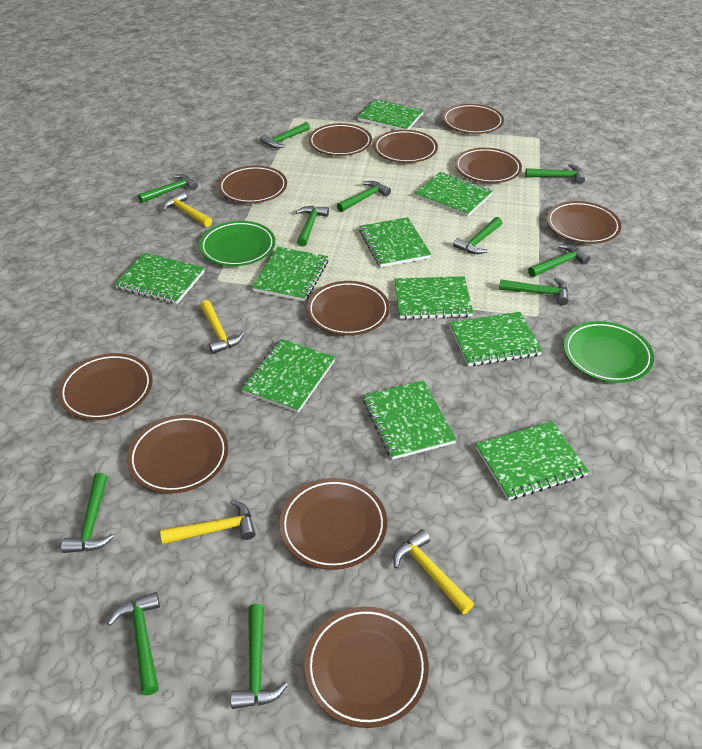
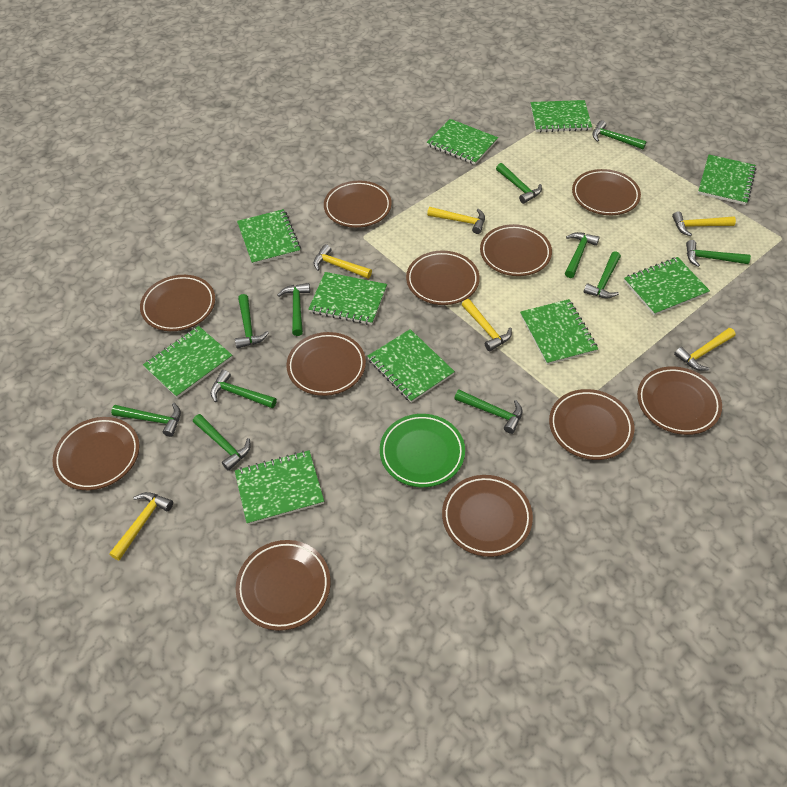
green plate: 2 -> 1
yellow hammer: 4 -> 6

